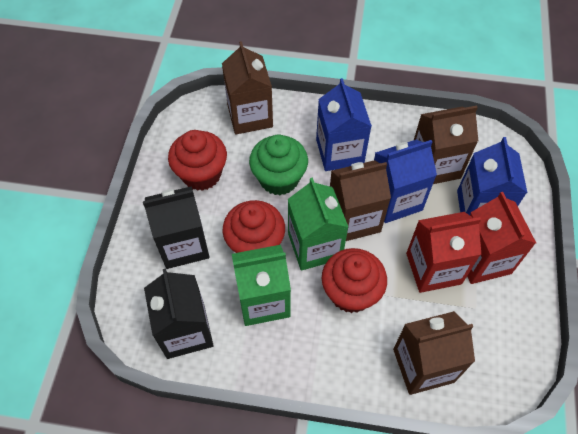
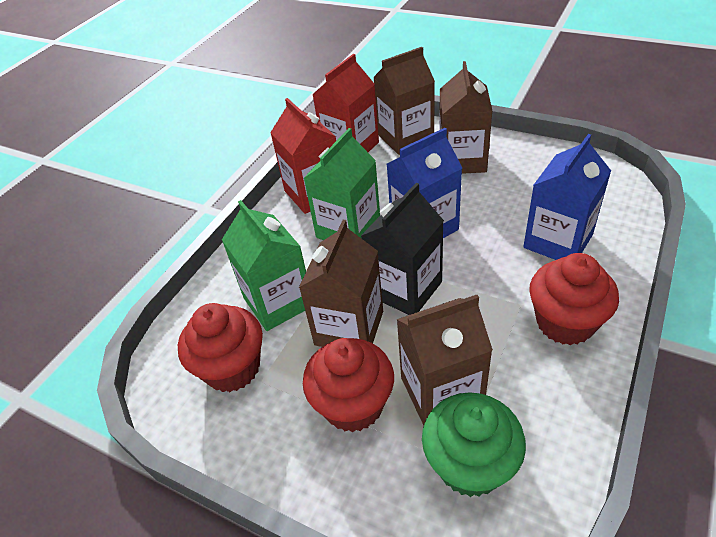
black carton: 2 -> 1
blue carton: 3 -> 2

